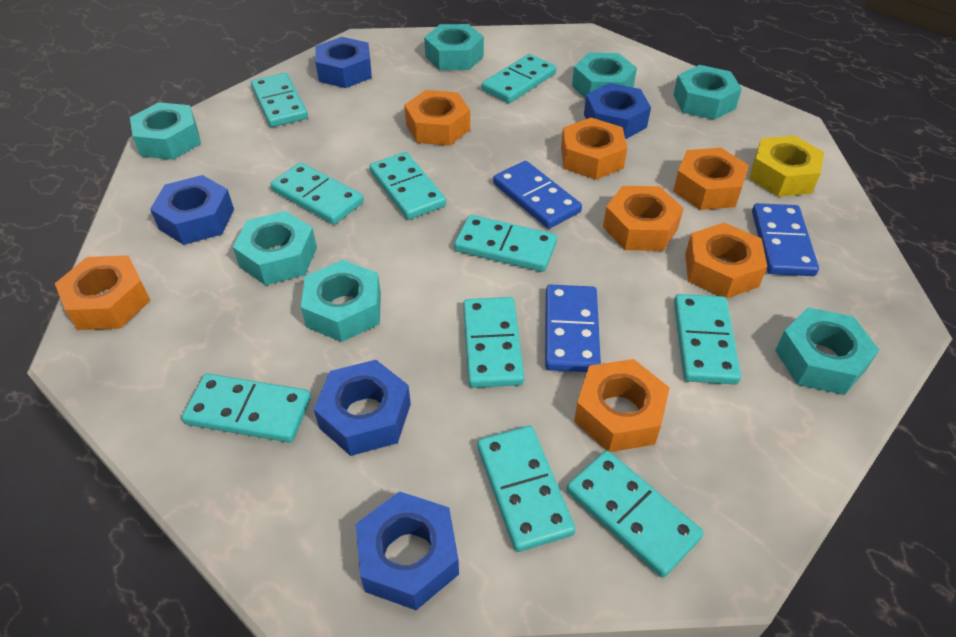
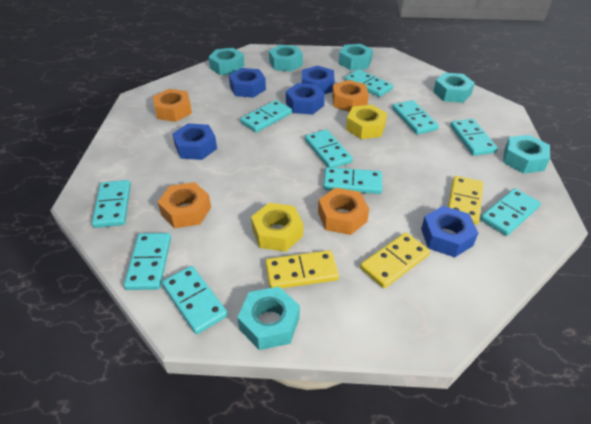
blue domino: 3 -> 0
orange nut: 7 -> 4
turquoise nut: 7 -> 6
yellow domino: 0 -> 3
yellow nut: 1 -> 2

